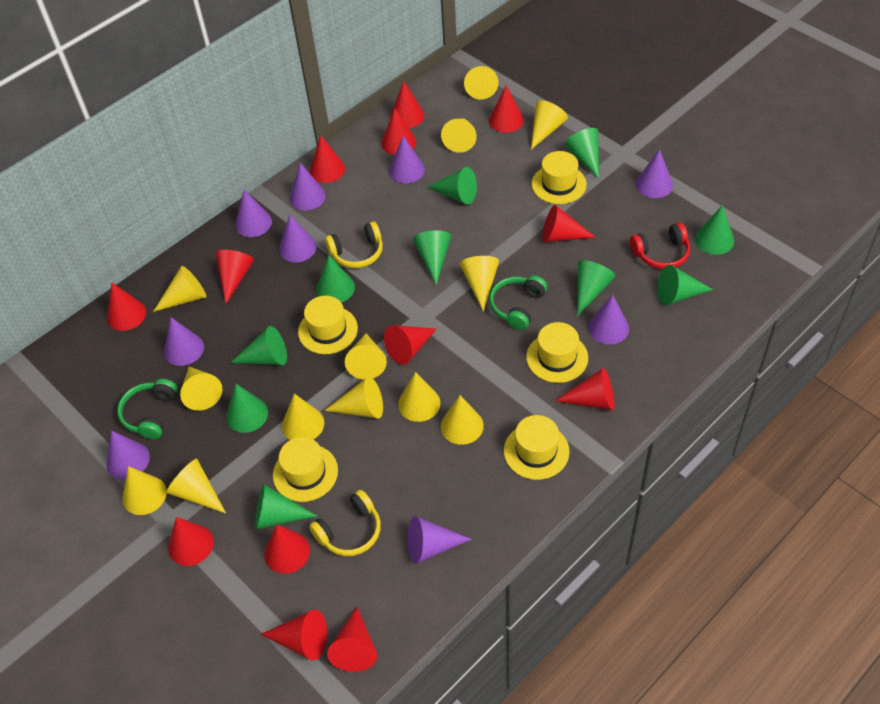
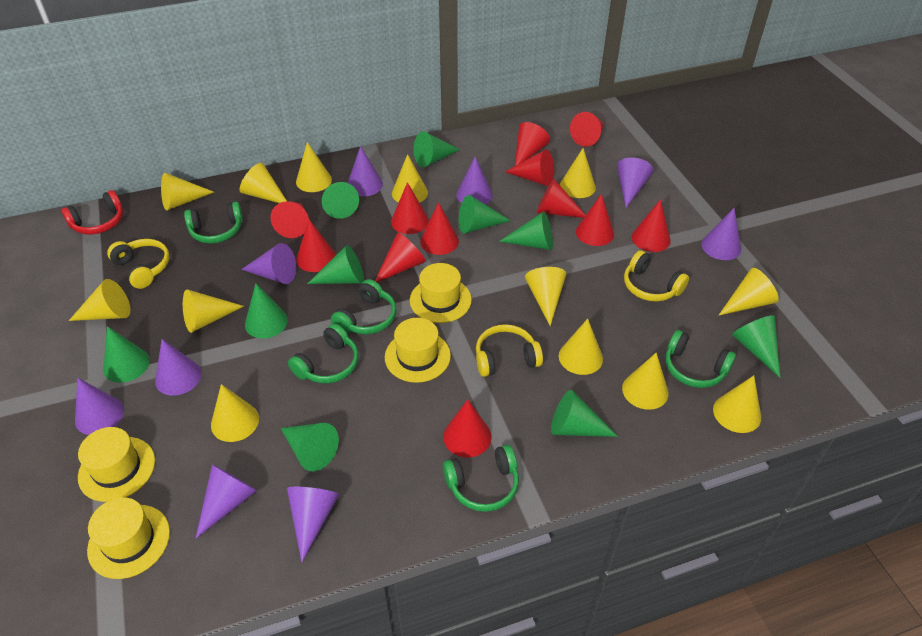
green headphones: 2 -> 5
red cone: 13 -> 12
yellow hat: 5 -> 4
yellow headphones: 2 -> 3

